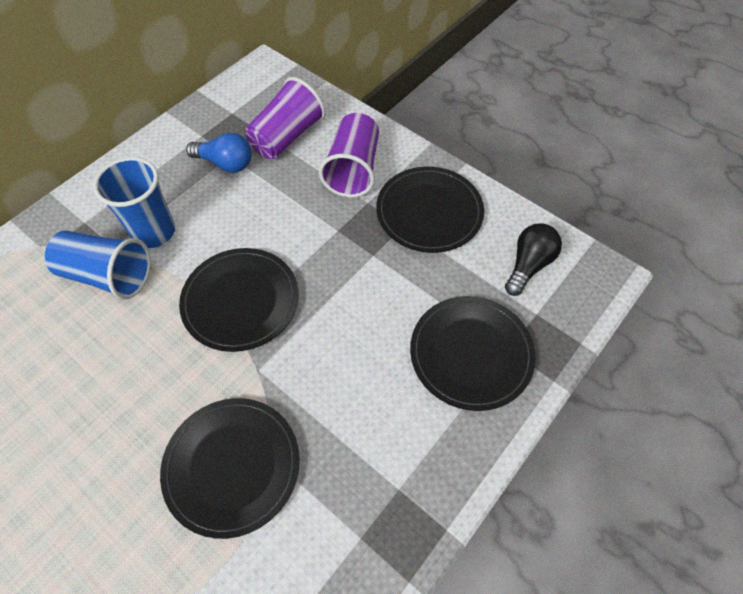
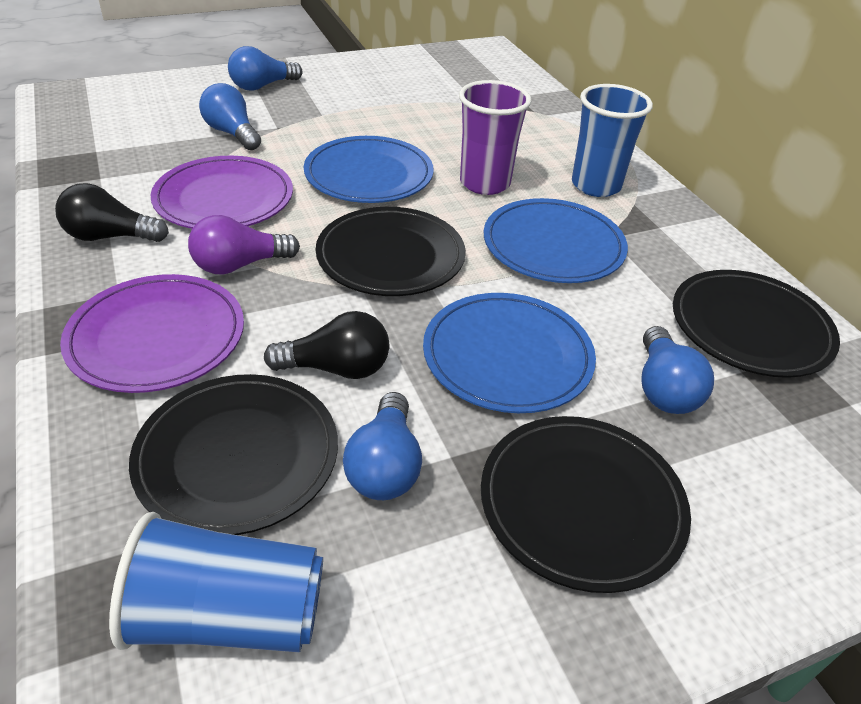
black light bulb: 1 -> 2
blue light bulb: 1 -> 4
blue plate: 0 -> 3
purple cup: 2 -> 1
purple light bulb: 0 -> 1
purple plate: 0 -> 2

